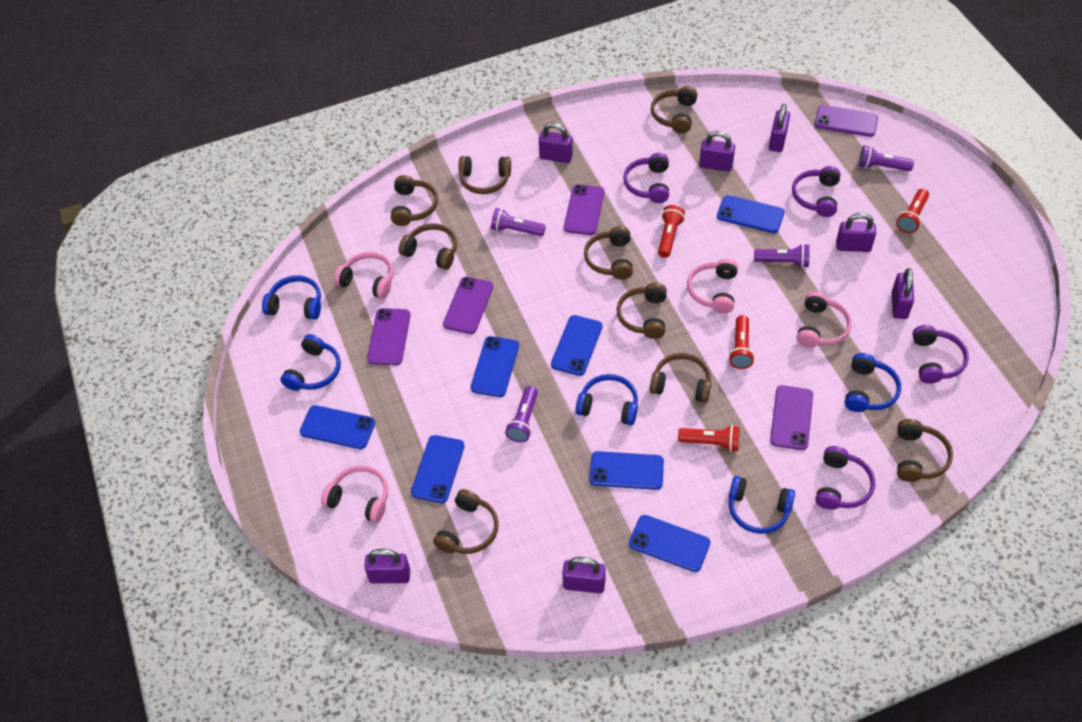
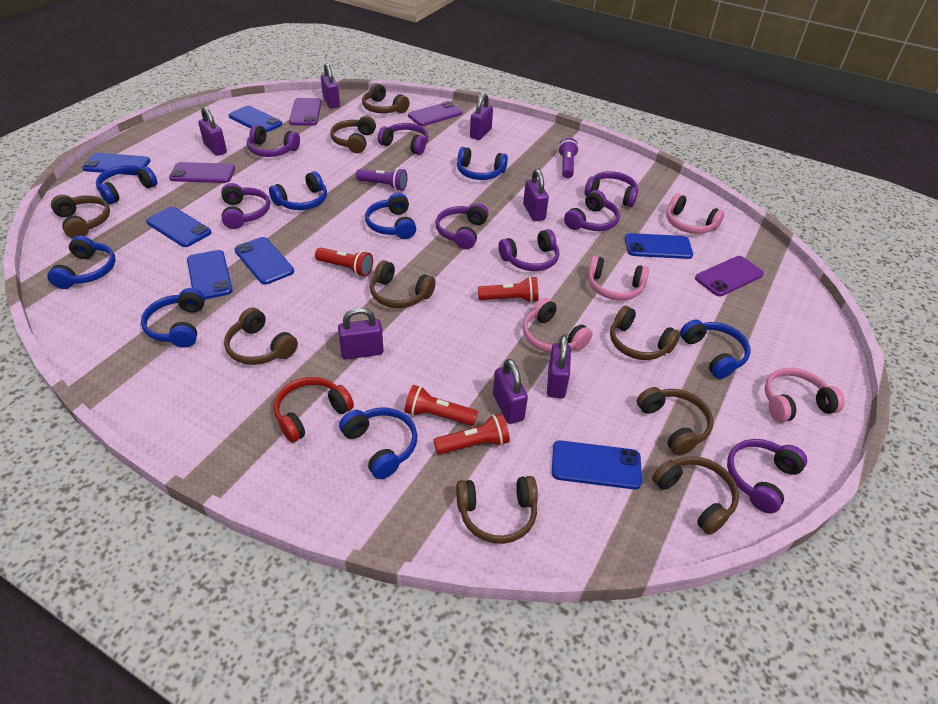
blue headphones: 5 -> 8
purple flashlight: 4 -> 2
purple headphones: 4 -> 8
purple phone: 5 -> 4
red headphones: 0 -> 1

